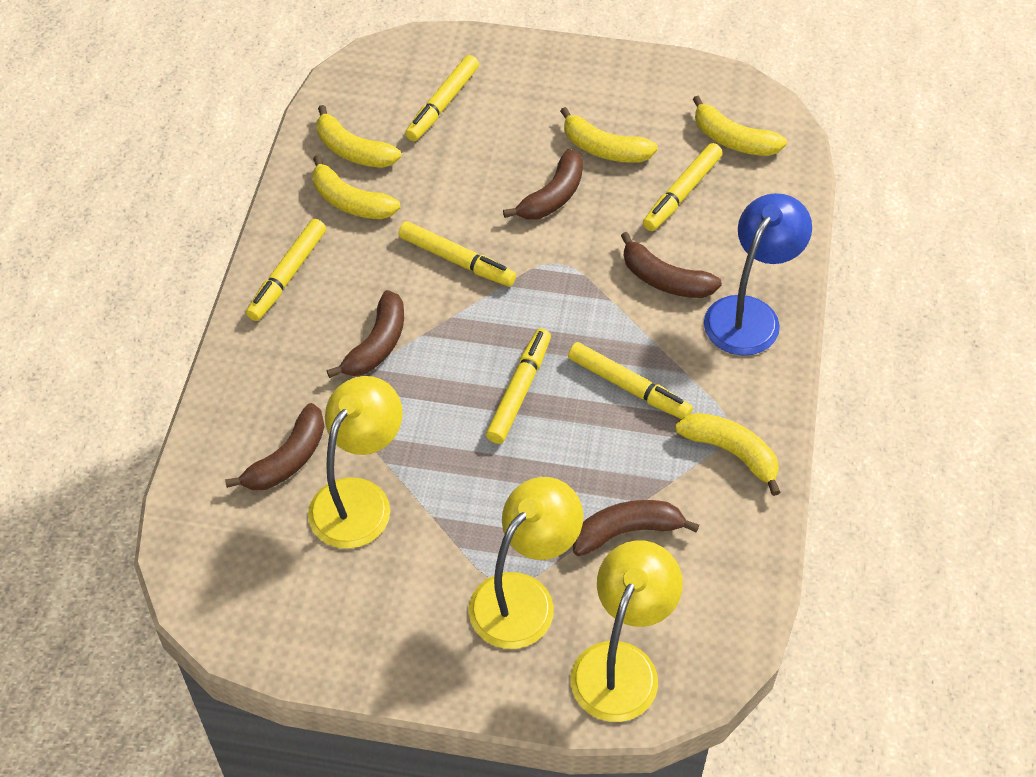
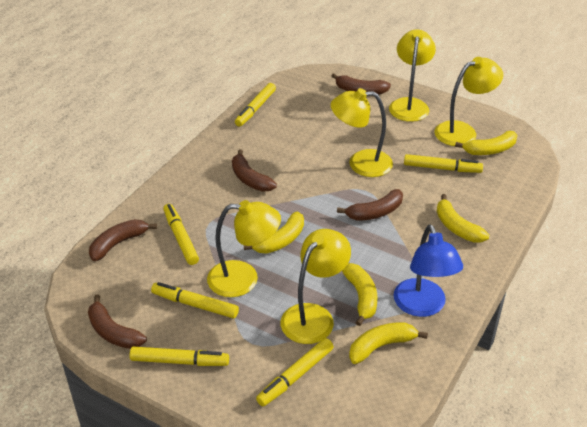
yellow lamp: 3 -> 5

